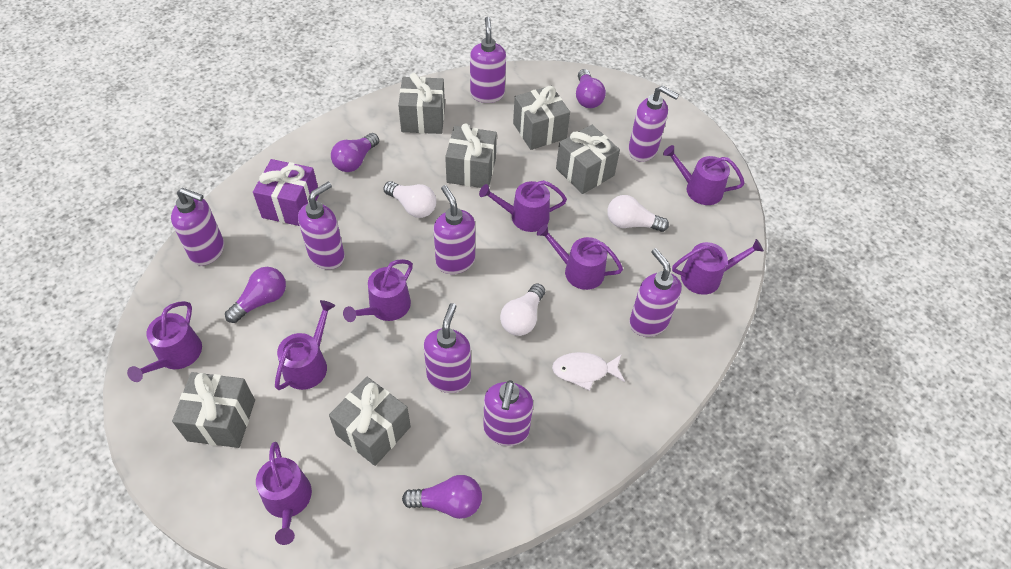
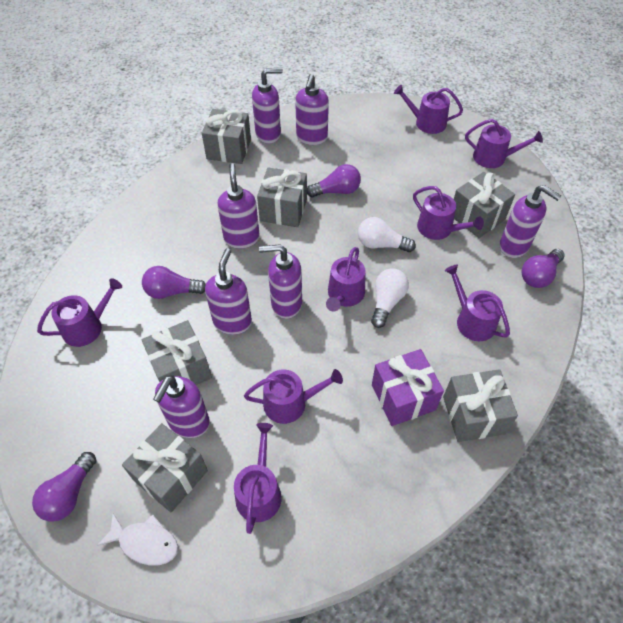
purple soap dispenser: 8 -> 7
white light bulb: 3 -> 2

